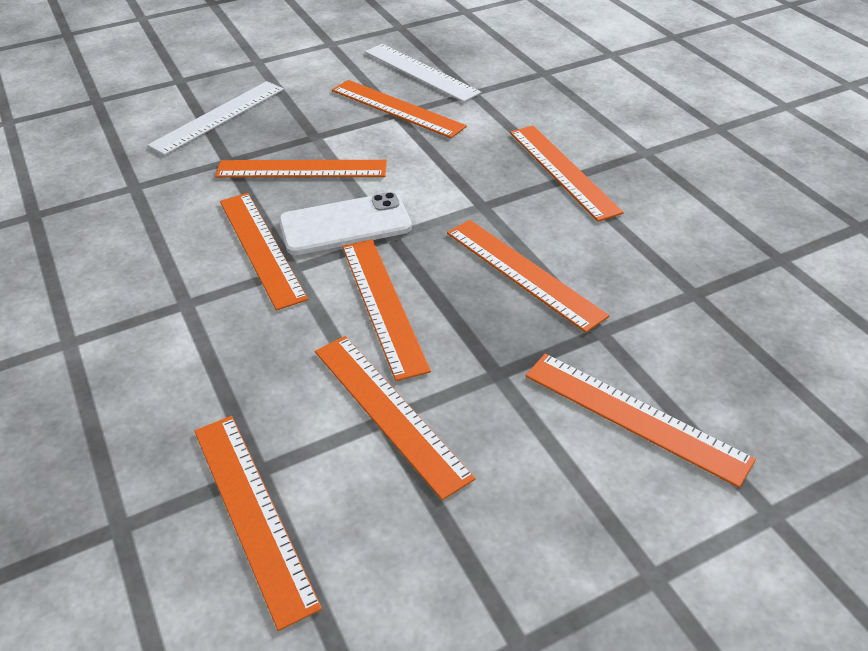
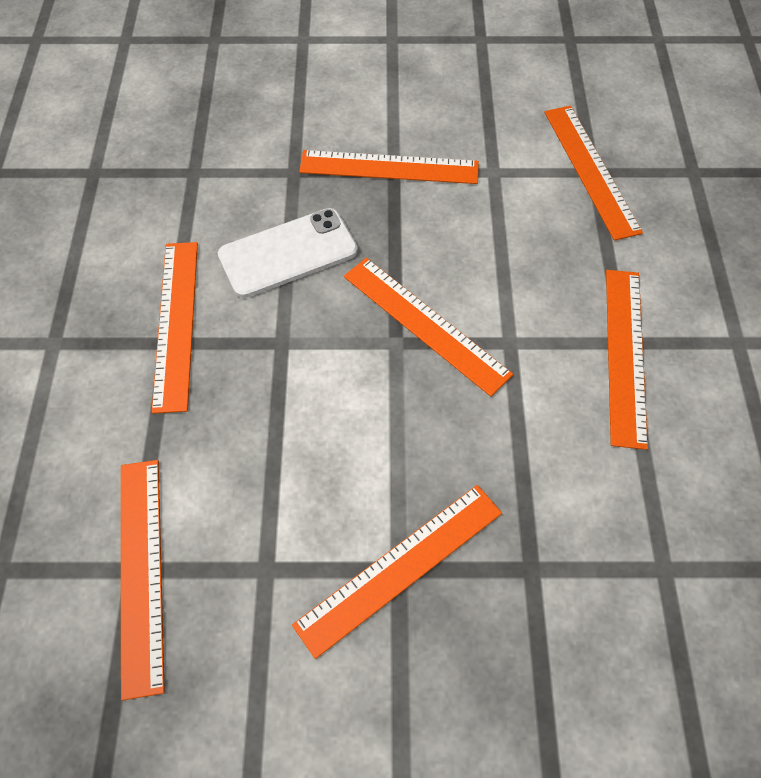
orange ruler: 9 -> 7
white ruler: 2 -> 0

